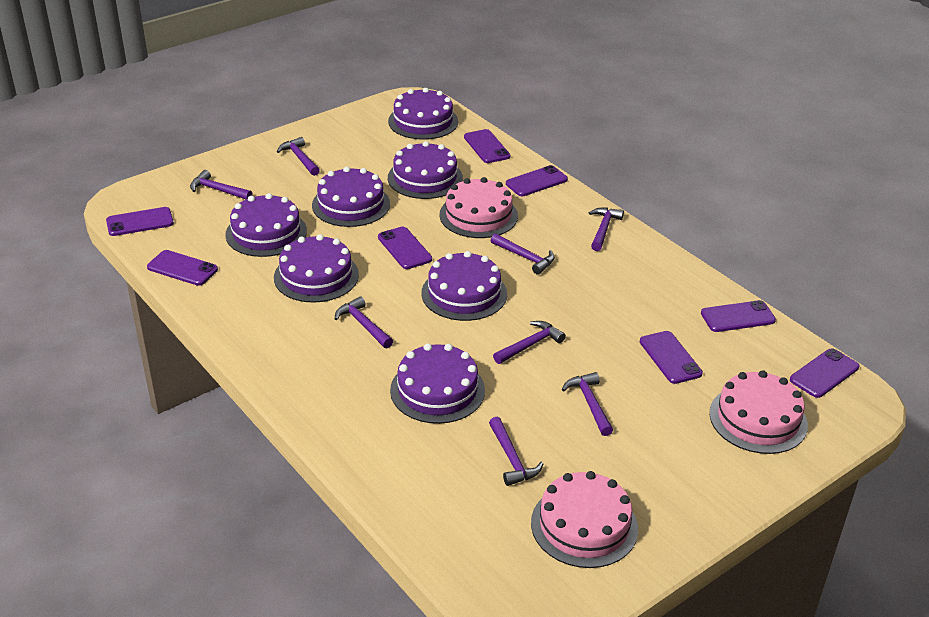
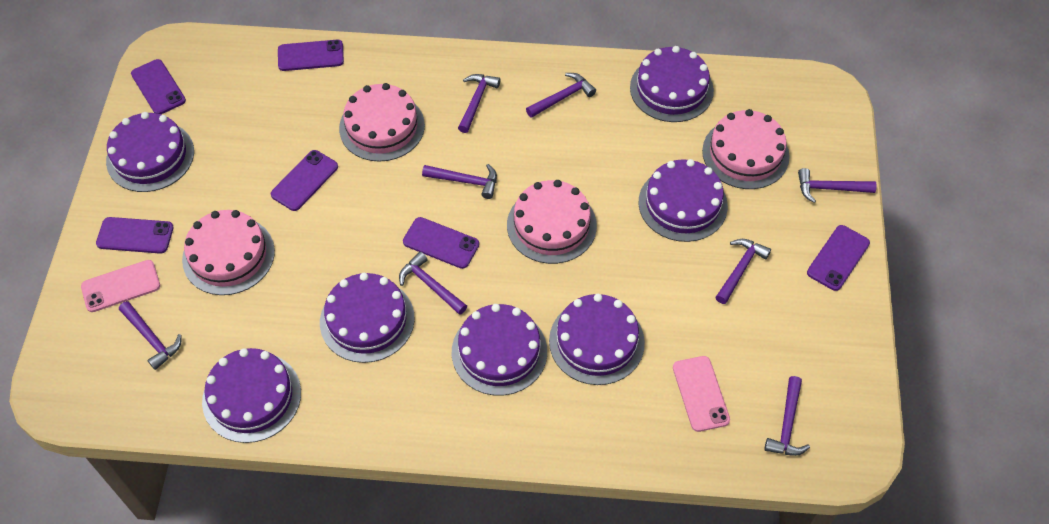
pink cake: 3 -> 4
pink phone: 0 -> 2
purple phone: 8 -> 6

